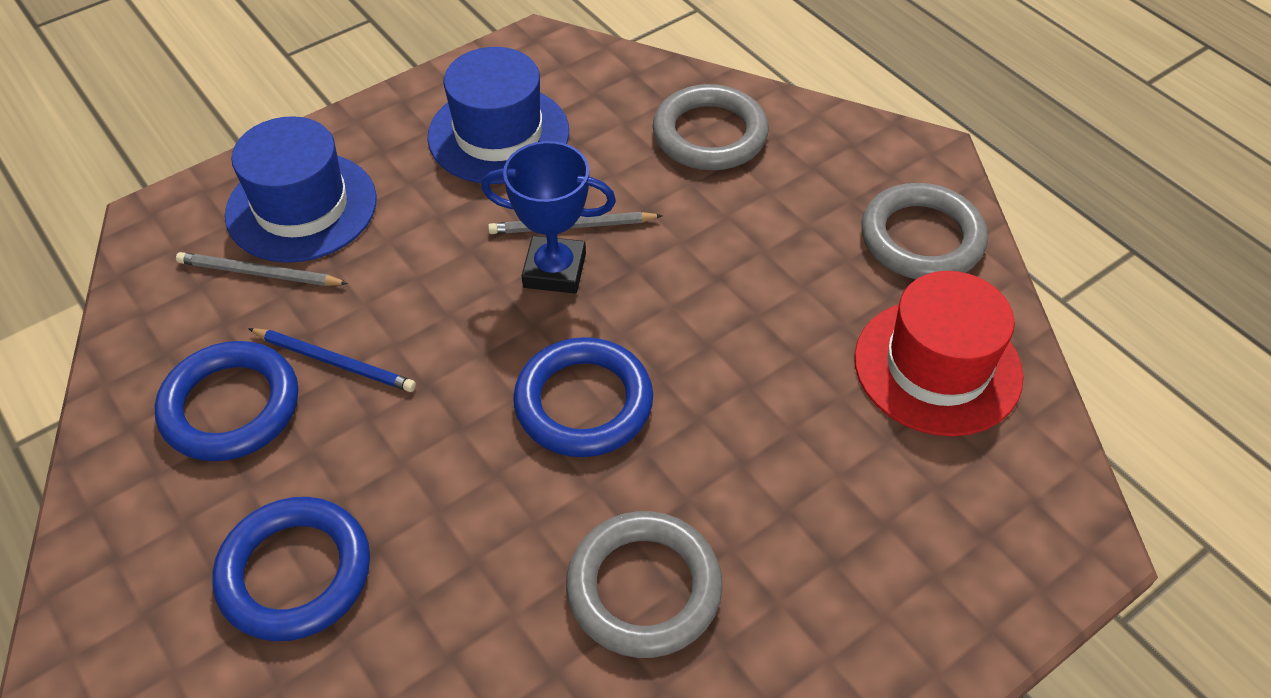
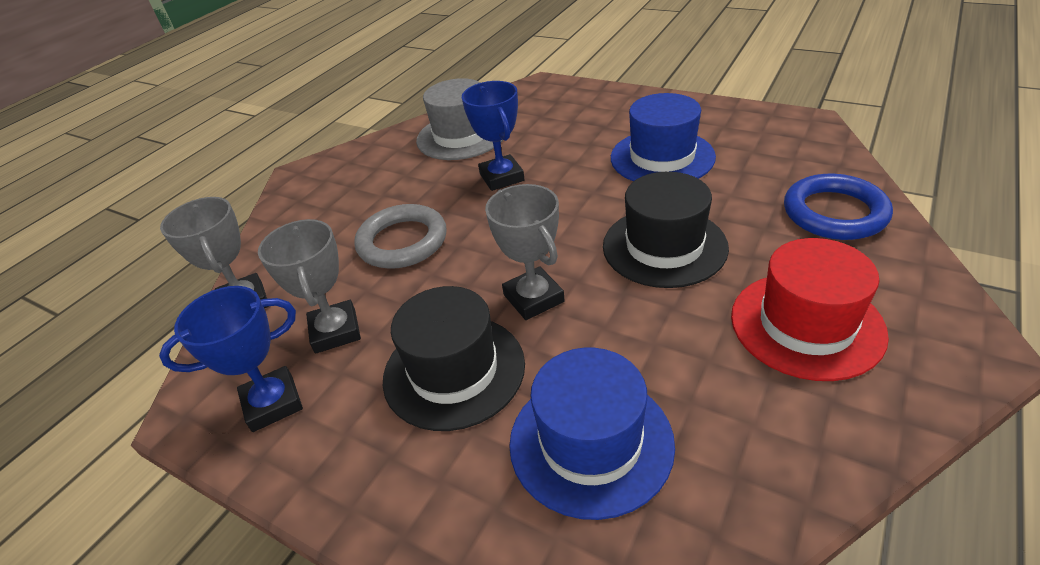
black hat: 0 -> 2
blue pencil: 1 -> 0
blue ring: 3 -> 1
blue trophy: 1 -> 2
grey hat: 0 -> 1
grey pencil: 2 -> 0
grey ring: 3 -> 1
grey trophy: 0 -> 3

